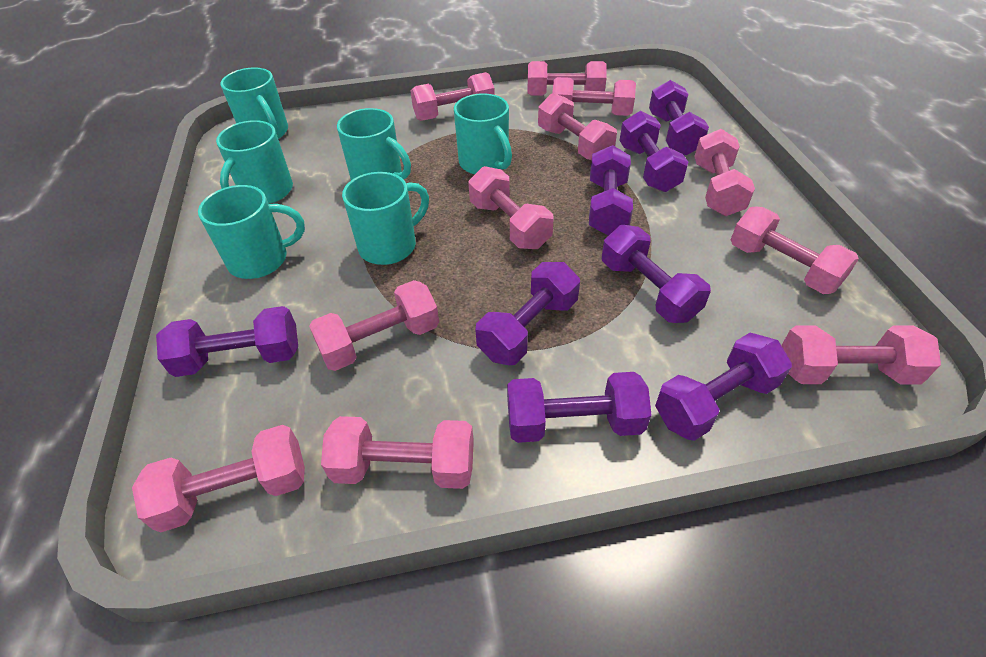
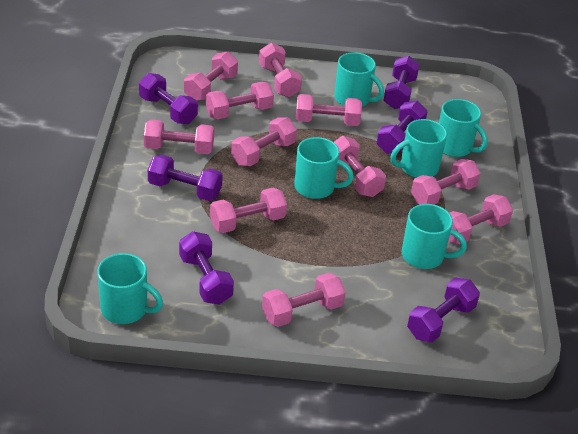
purple dumbbell: 8 -> 6

